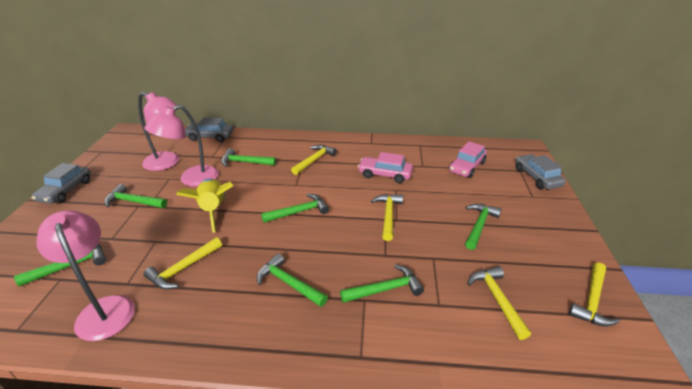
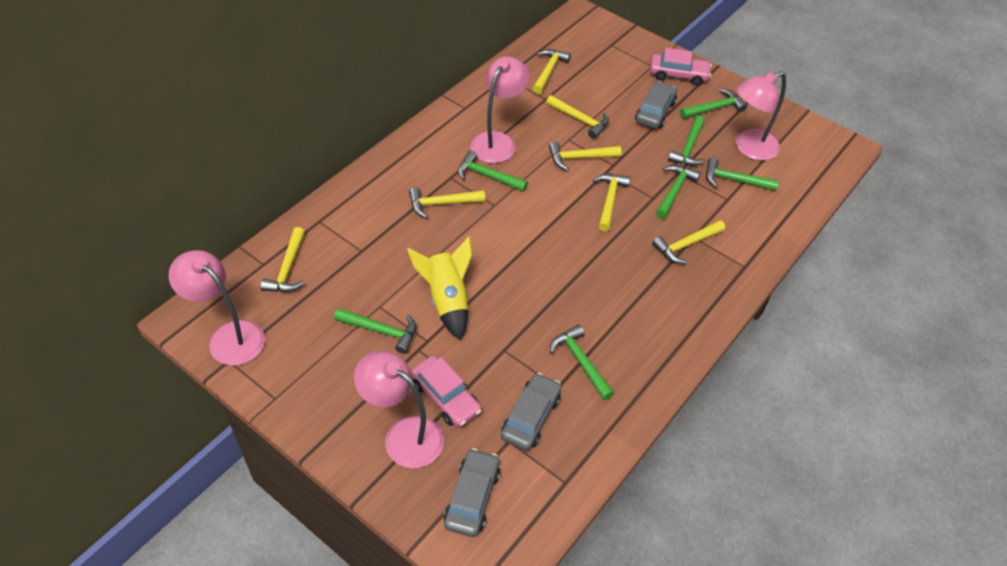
pink lamp: 3 -> 4
yellow hammer: 5 -> 7

